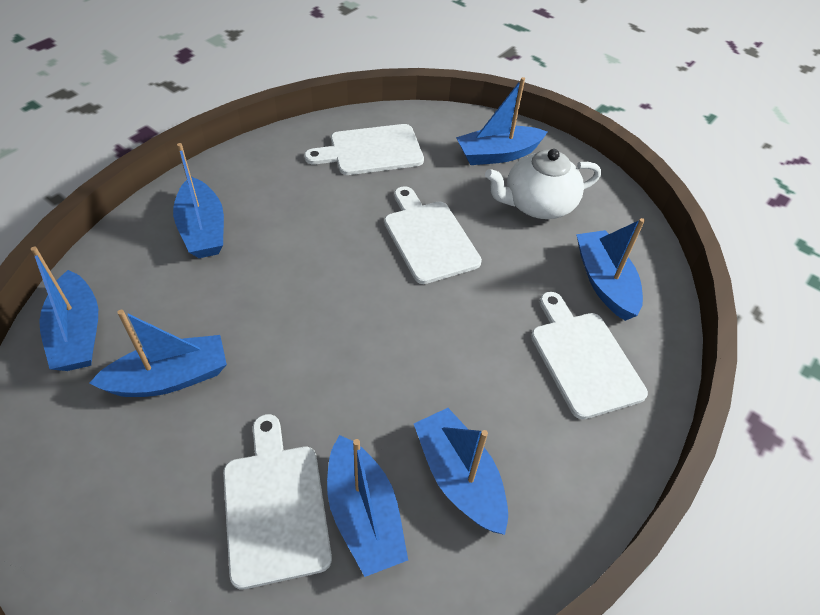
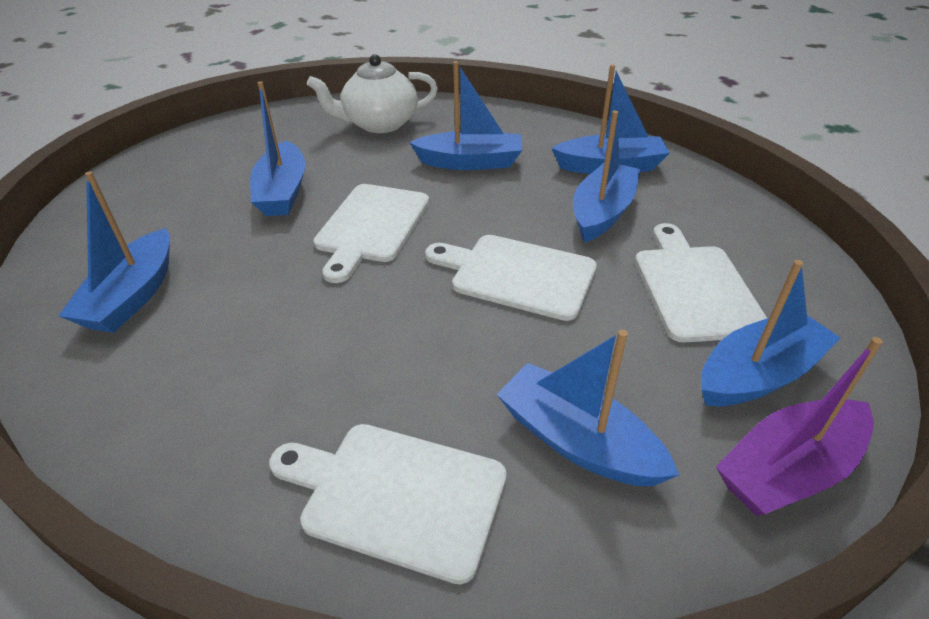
purple boat: 0 -> 1

